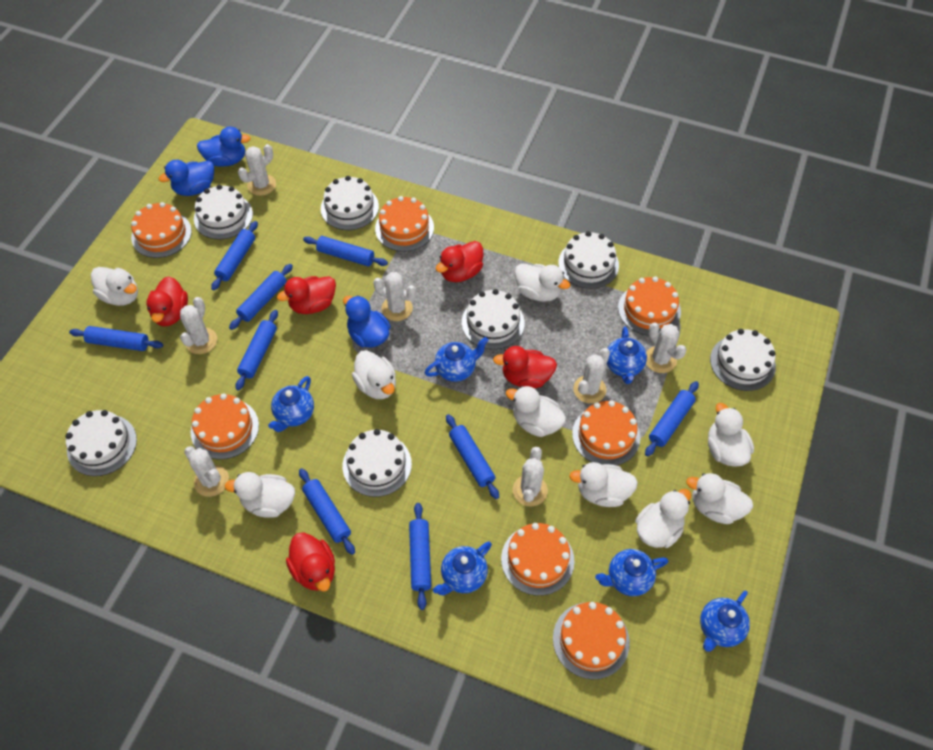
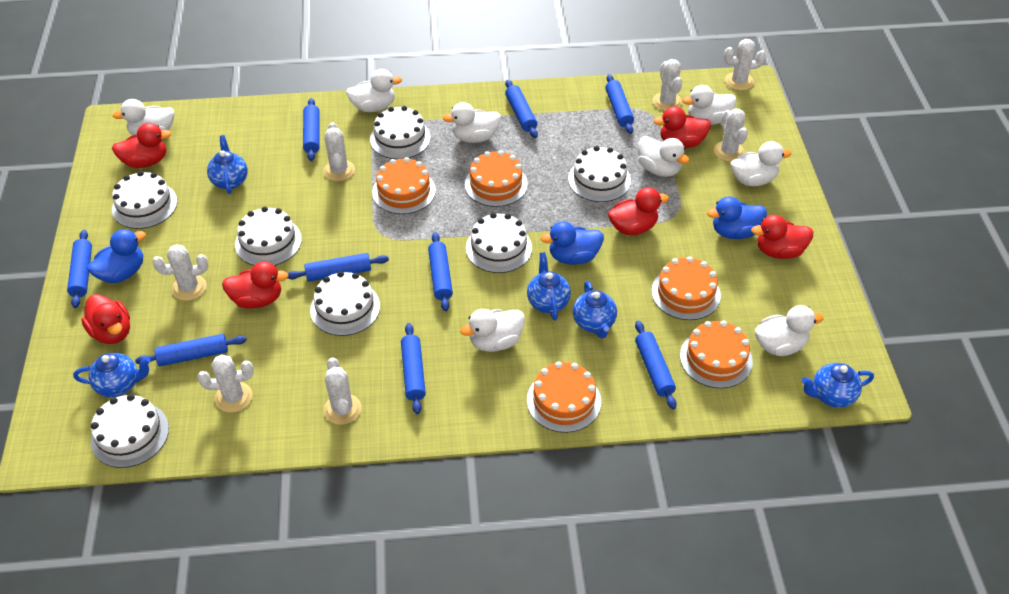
blue teapot: 6 -> 5
orange cake: 7 -> 5
red duck: 5 -> 6
white duck: 9 -> 8

